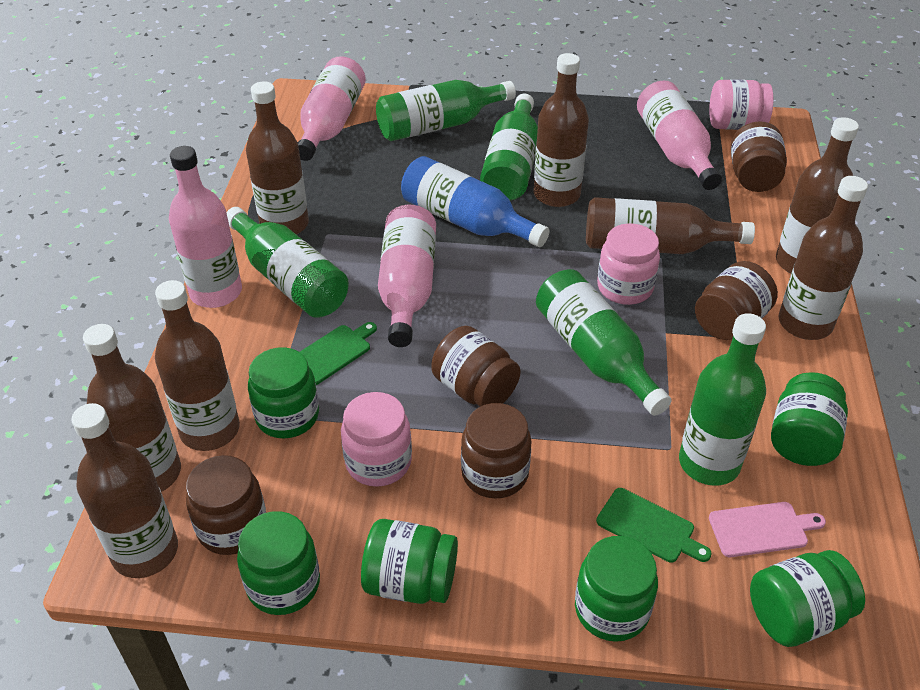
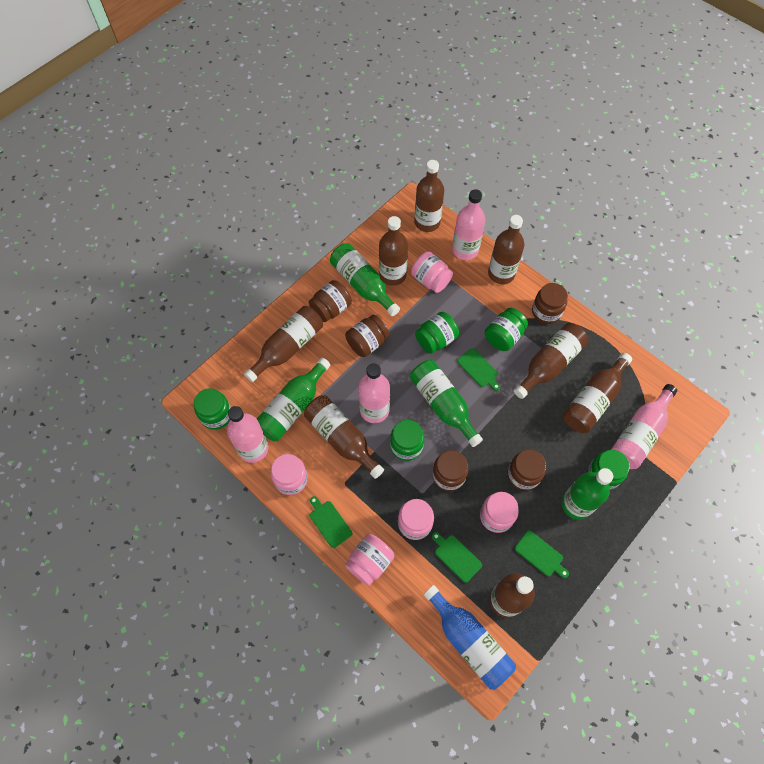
green bottle: 5 -> 4
green cutting board: 2 -> 4
green jar: 6 -> 5
pink cutting board: 1 -> 0
pink jar: 3 -> 5

